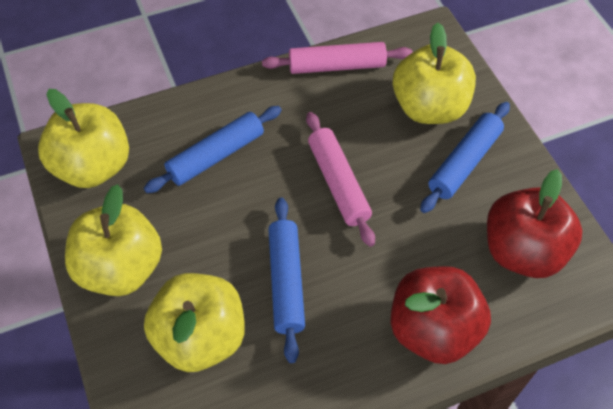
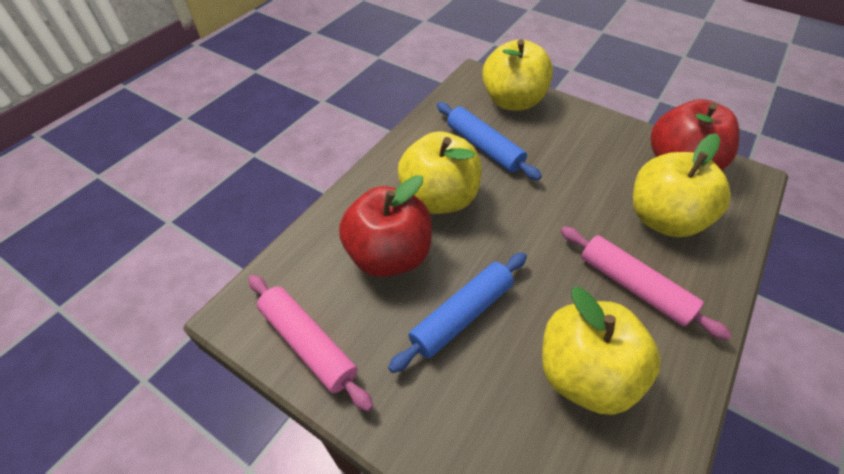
blue rolling pin: 3 -> 2

